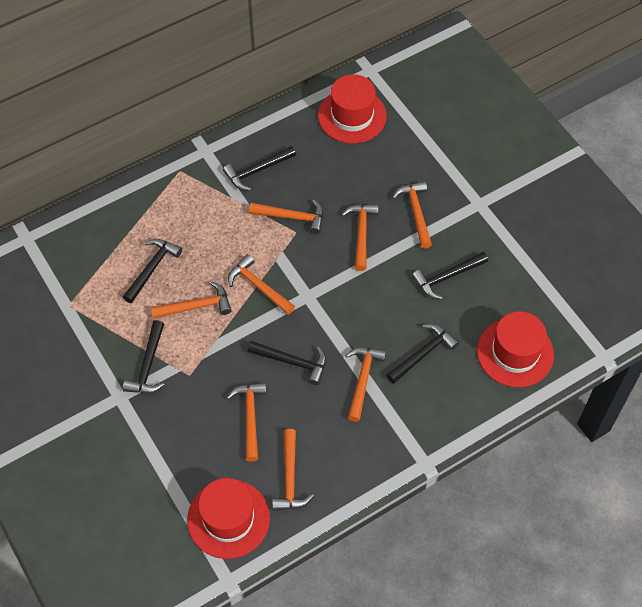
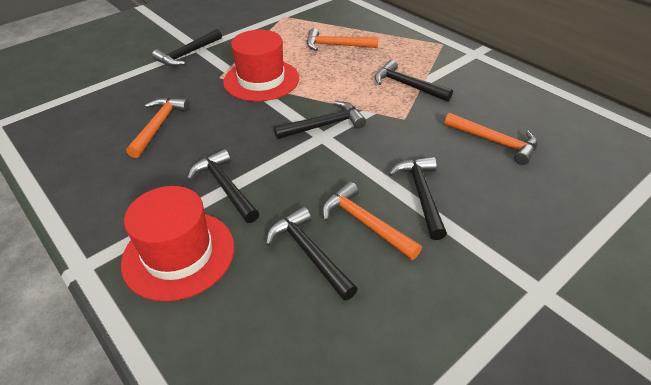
orange hammer: 8 -> 4
red hat: 3 -> 2

